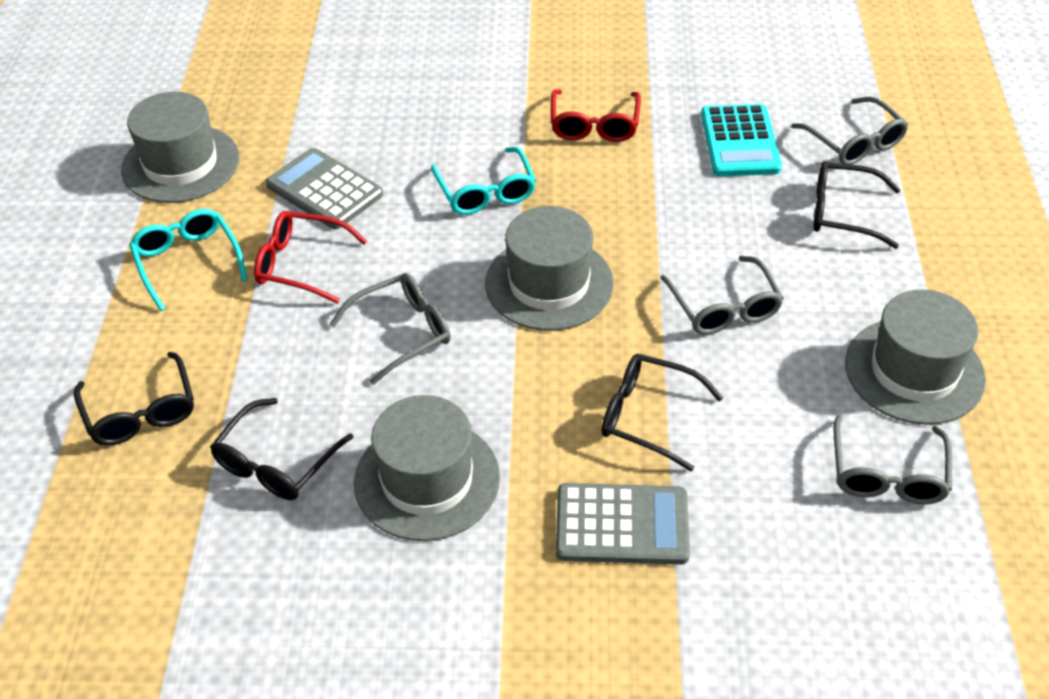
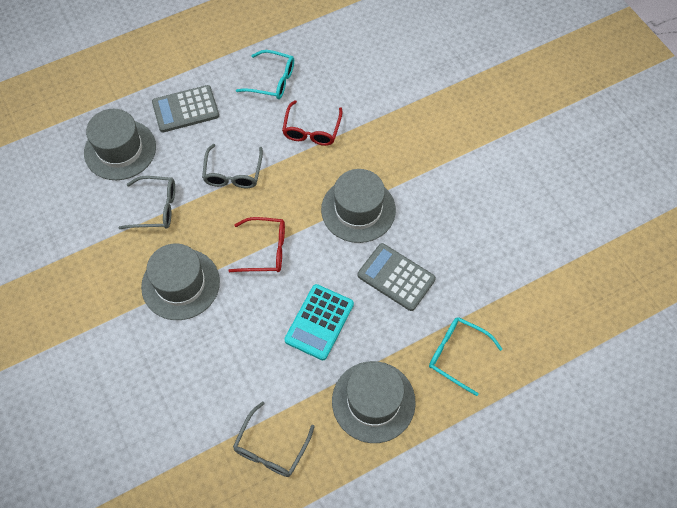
black glasses: 4 -> 0
grey glasses: 4 -> 3

